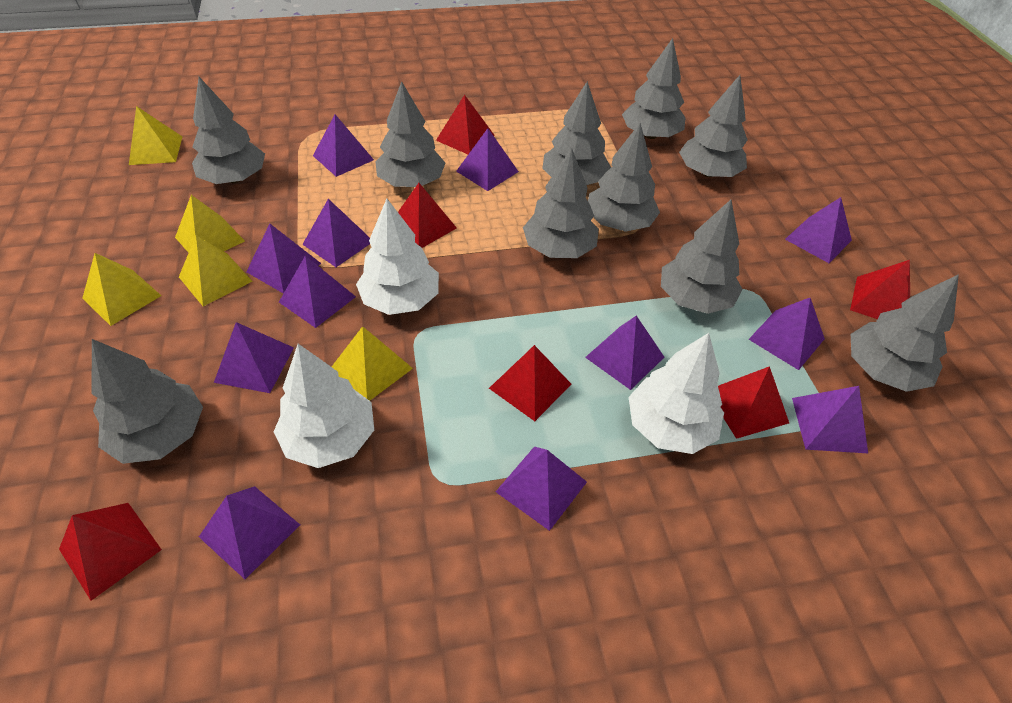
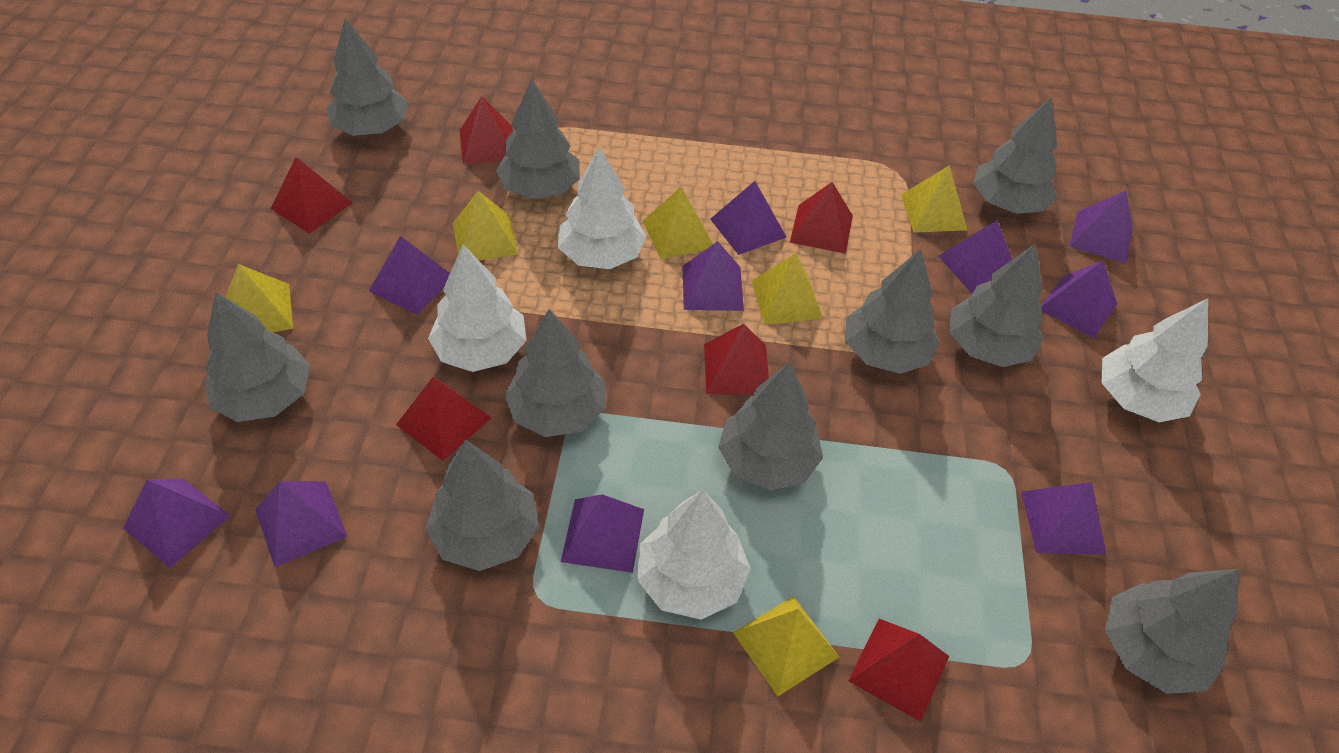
purple pyramid: 12 -> 10
white tree: 3 -> 4
yellow pyramid: 5 -> 6

